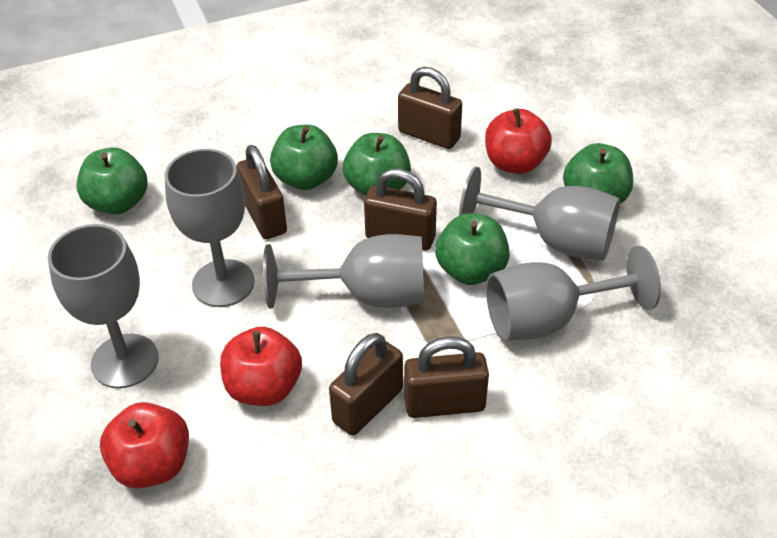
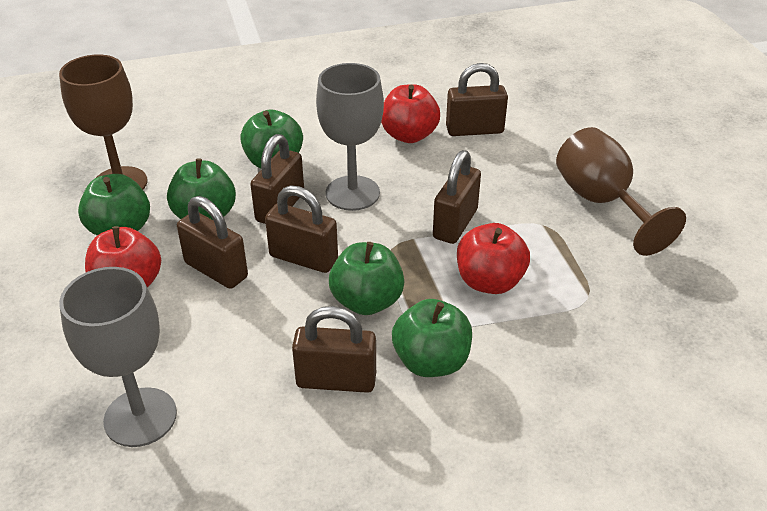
brown goblet: 0 -> 2
brown padlock: 5 -> 6
grey goblet: 5 -> 2

